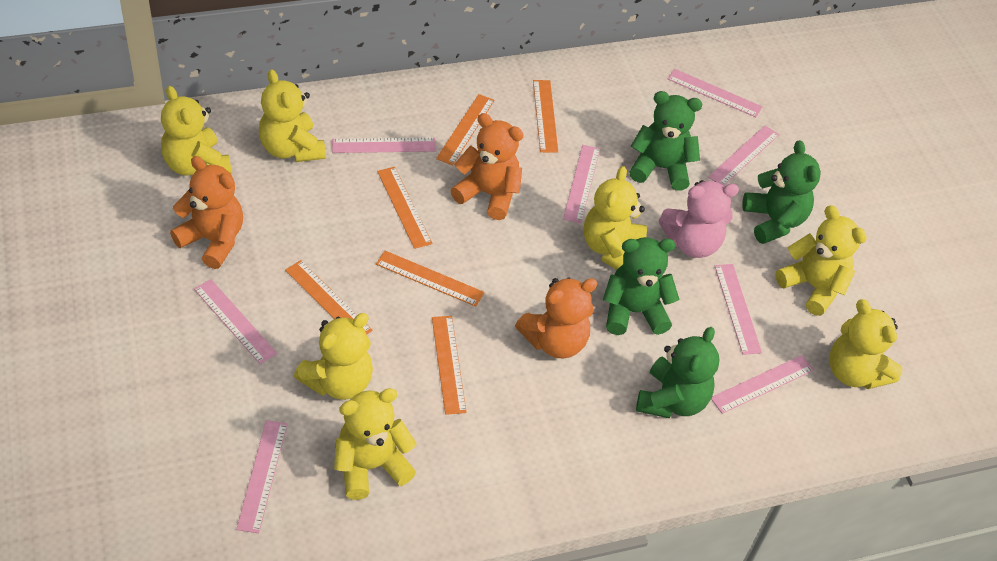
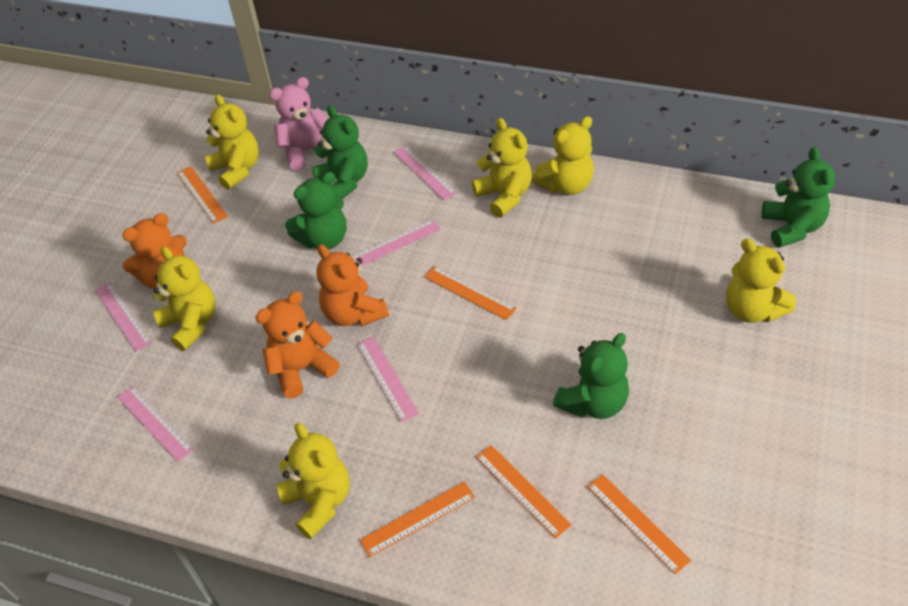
orange ruler: 6 -> 5
pink ruler: 8 -> 5
yellow teddy bear: 7 -> 6

